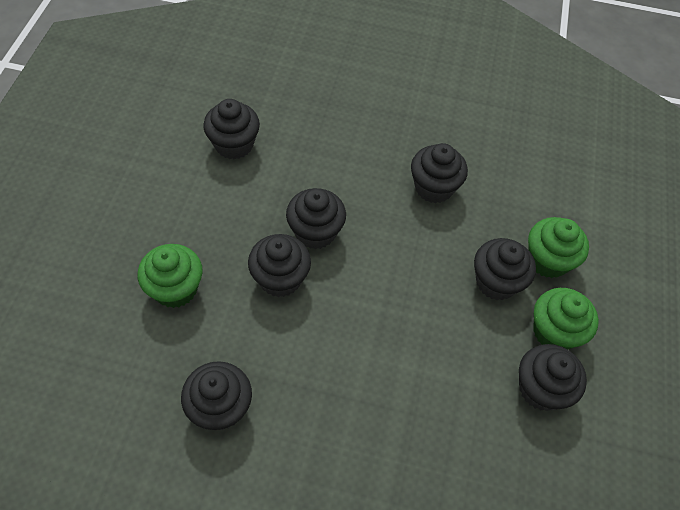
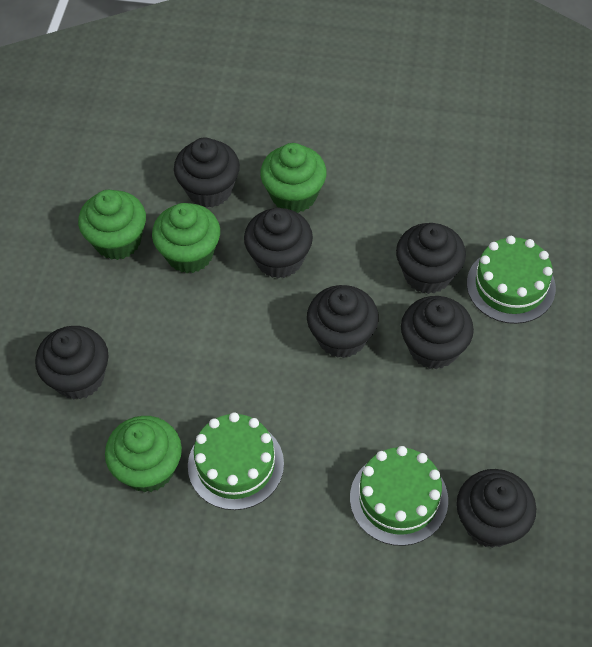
green cake: 0 -> 3
green cupcake: 3 -> 4

